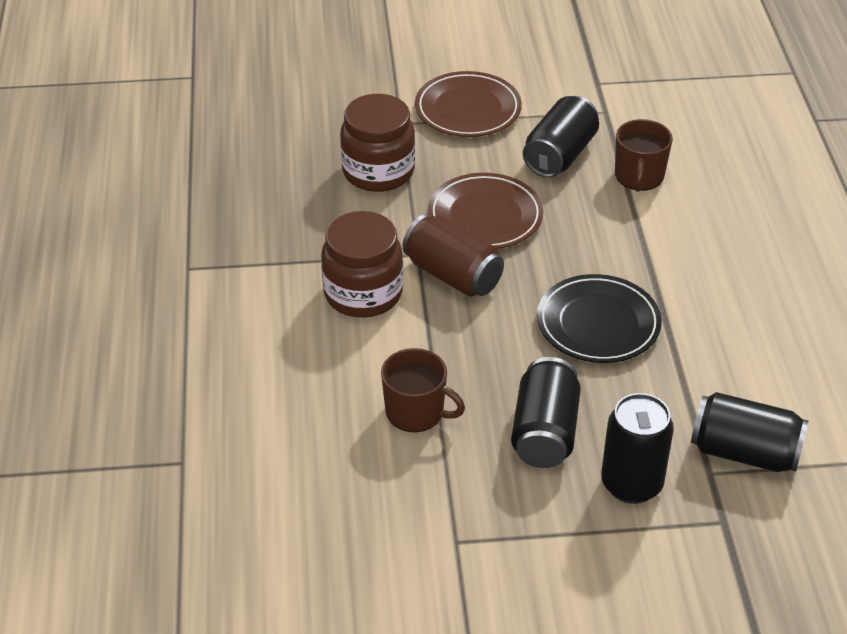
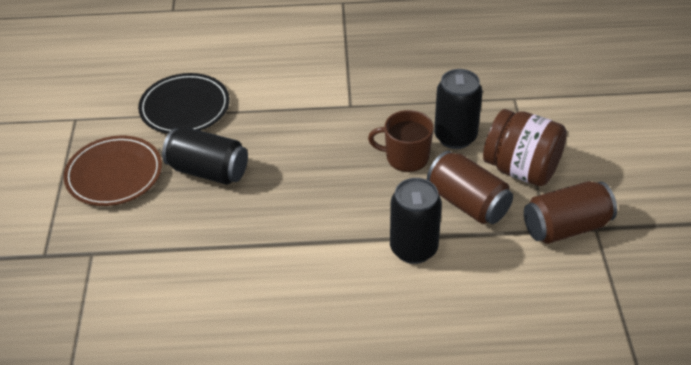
black can: 4 -> 3
brown can: 1 -> 2
brown jar: 2 -> 1
brown mug: 2 -> 1
brown plate: 2 -> 1

